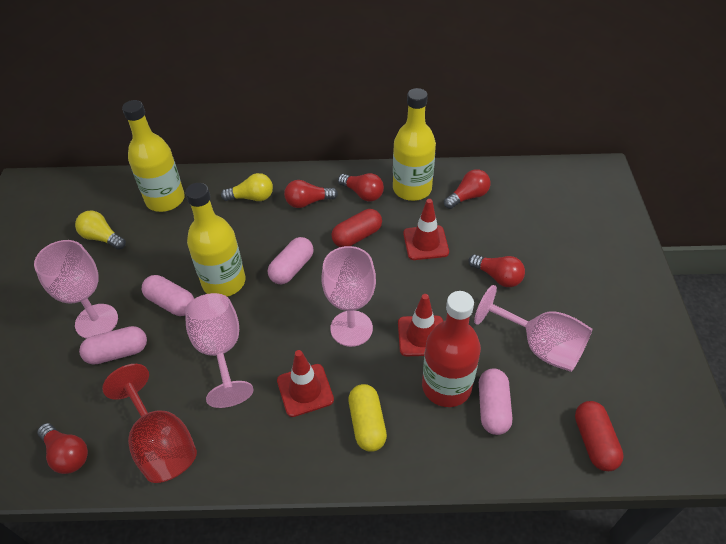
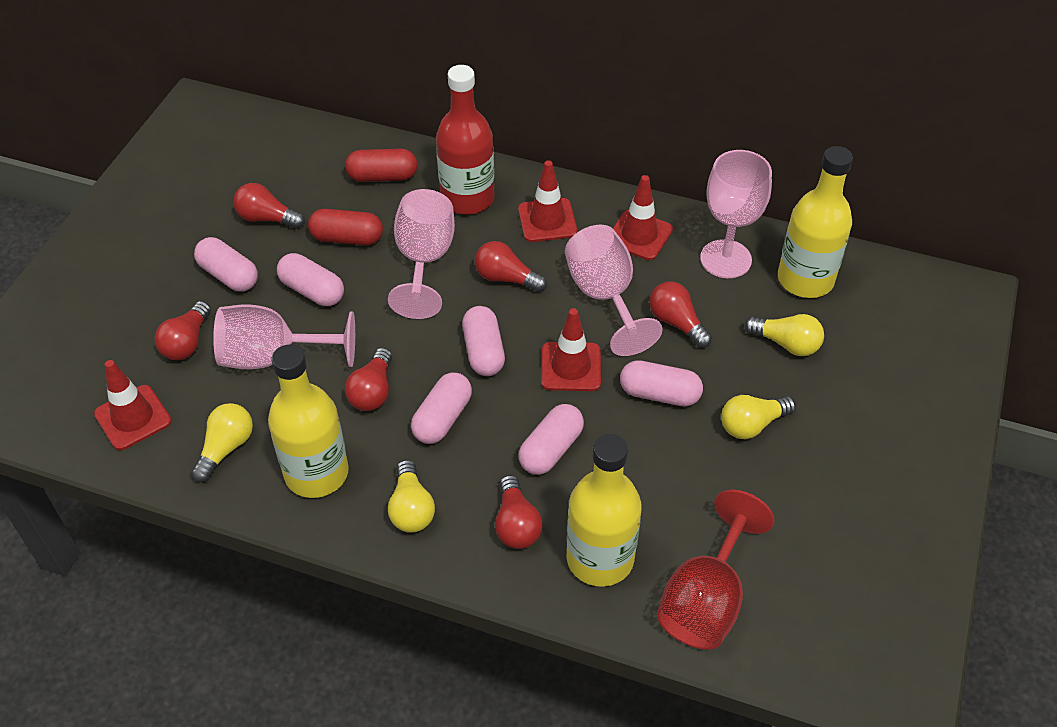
pink capsule: 4 -> 6
red light bulb: 5 -> 6
red traffic cone: 3 -> 4
yellow capsule: 1 -> 0
yellow light bulb: 2 -> 4

